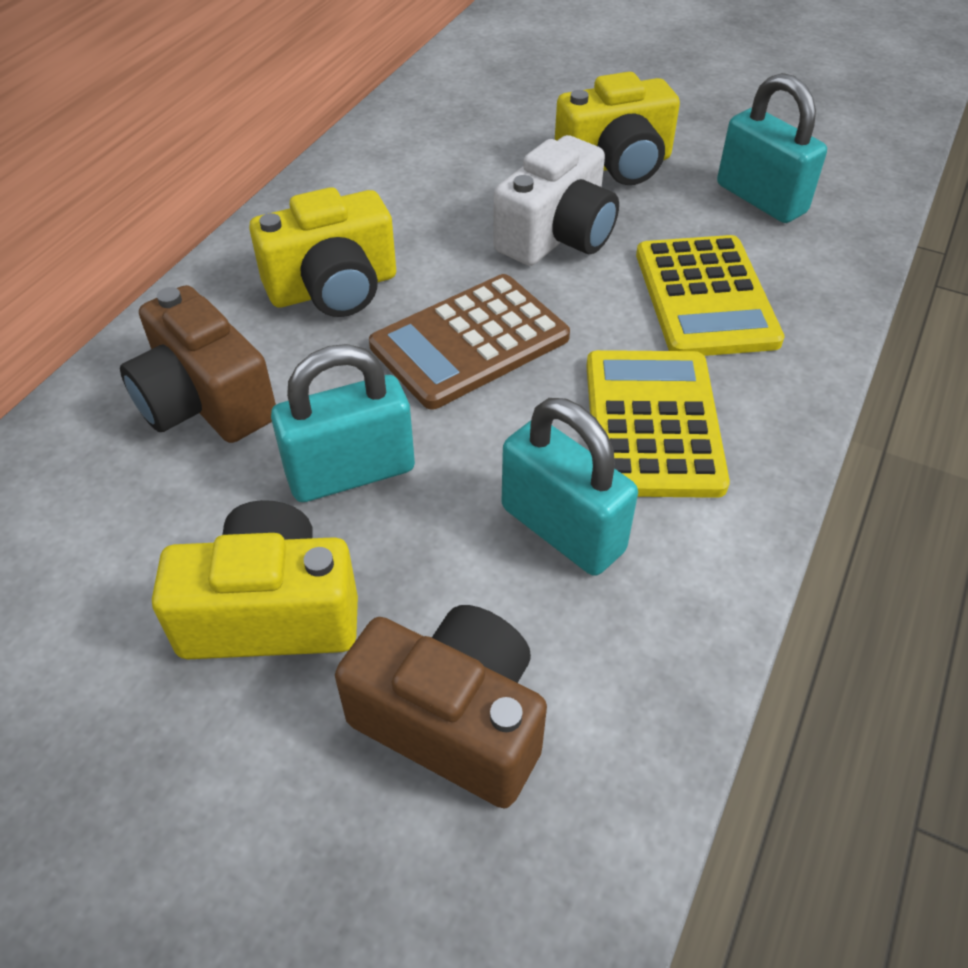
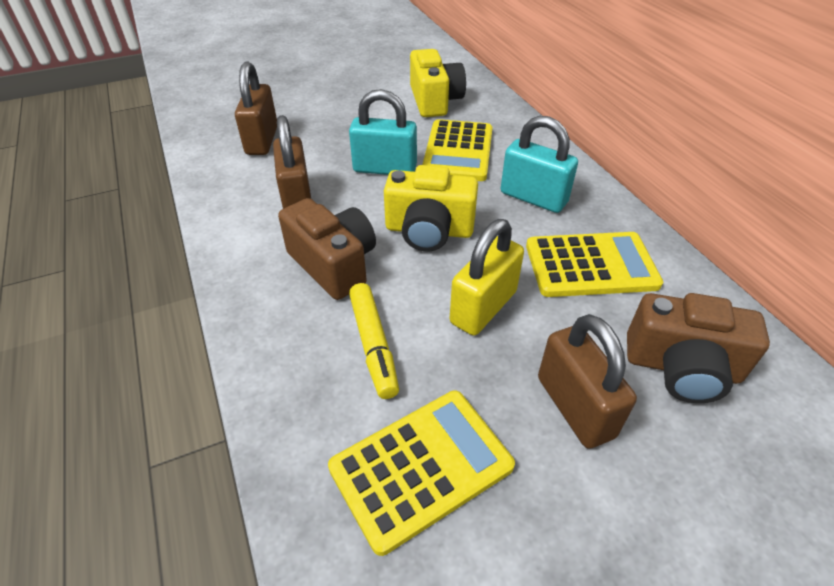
brown calculator: 1 -> 0
brown padlock: 0 -> 3
turquoise padlock: 3 -> 2
white camera: 1 -> 0
yellow calculator: 2 -> 3
yellow camera: 3 -> 2
yellow marker: 0 -> 1
yellow padlock: 0 -> 1

